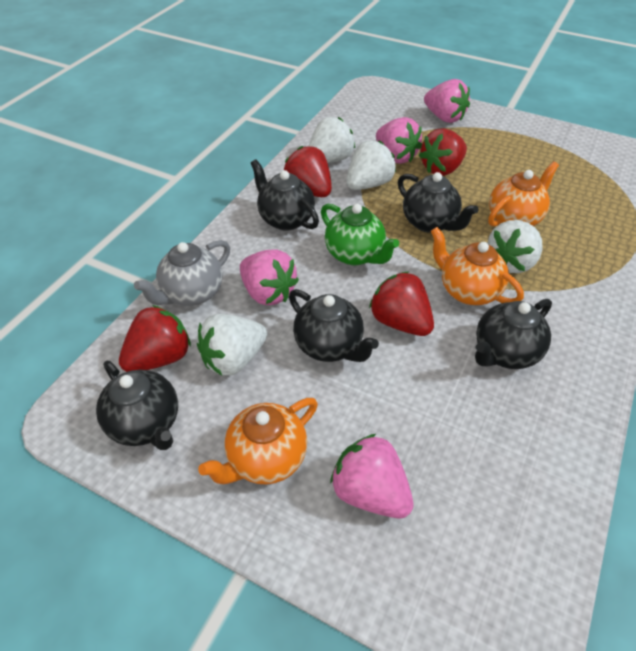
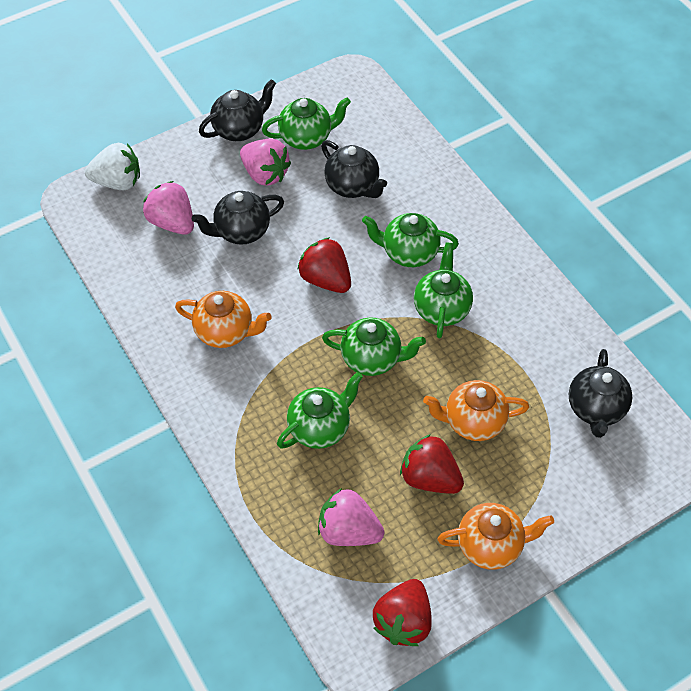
black teapot: 5 -> 4
green teapot: 1 -> 5
grey teapot: 1 -> 0
pink strawberry: 4 -> 3
red strawberry: 4 -> 3
white strawberry: 4 -> 1

